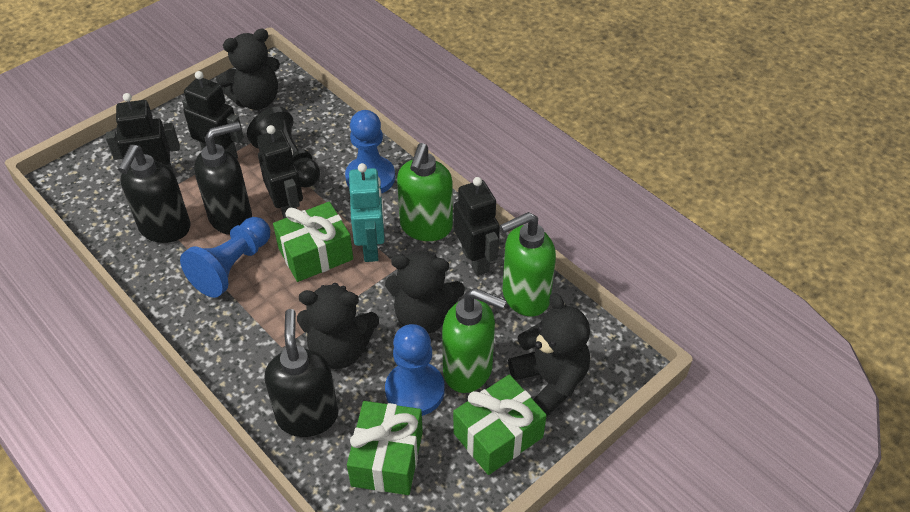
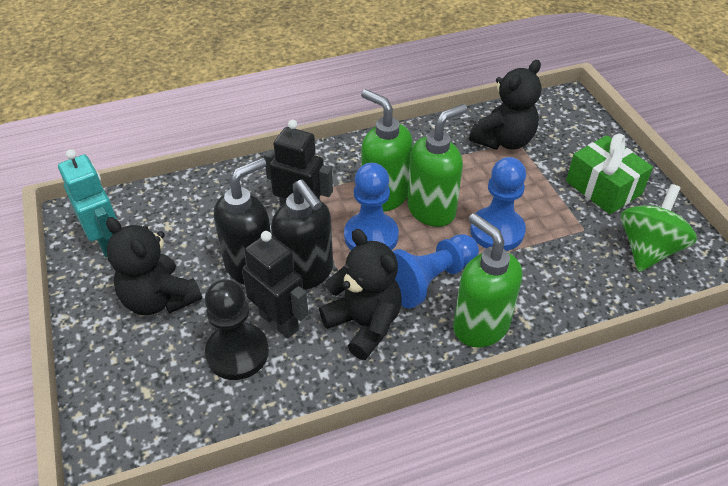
black robot: 4 -> 2
black soap dispenser: 3 -> 2
black teddy bear: 4 -> 3
green gift: 3 -> 1
green spinning top: 0 -> 1

